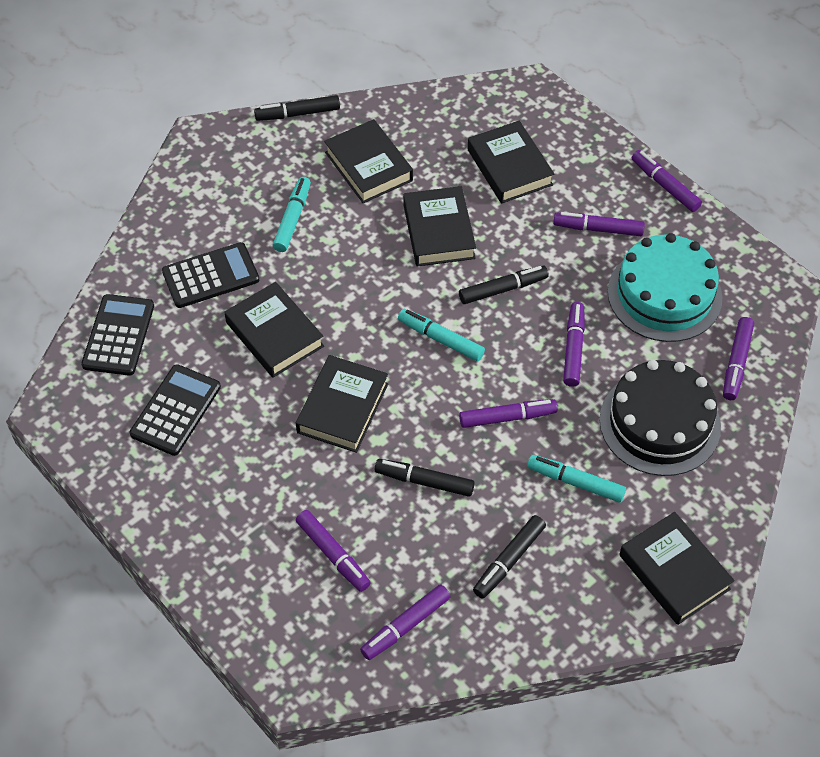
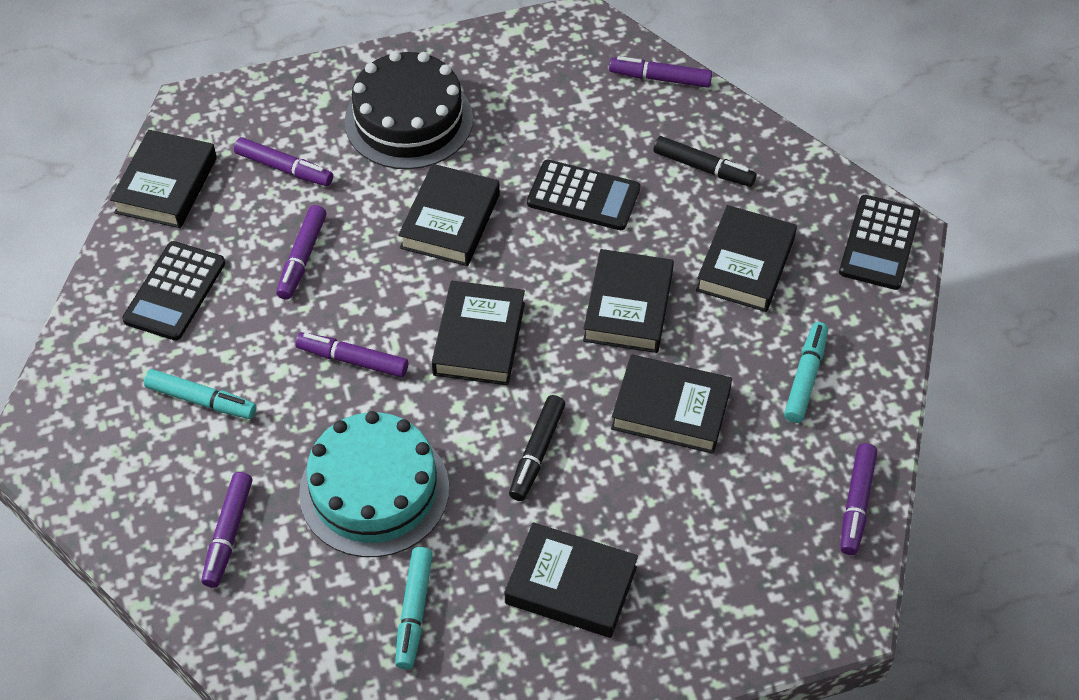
black book: 6 -> 7
black marker: 4 -> 2
purple marker: 7 -> 6

